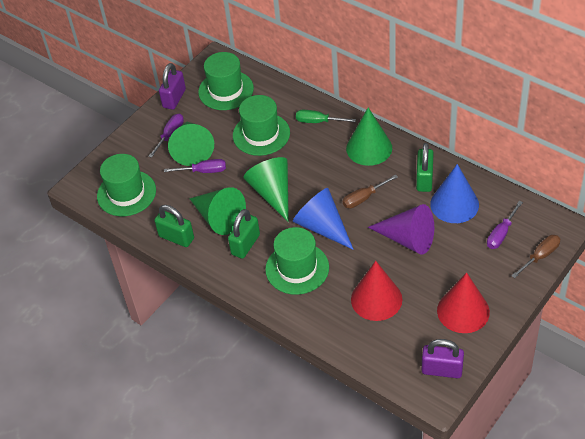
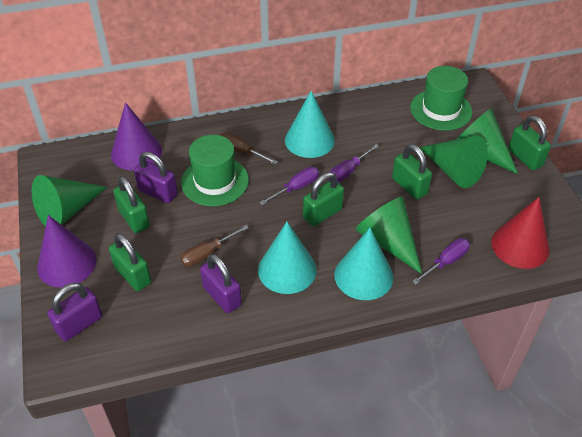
blue cone: 2 -> 0
green hat: 4 -> 2
green padlock: 3 -> 5
green screwdriver: 1 -> 0
purple cone: 1 -> 2
purple padlock: 2 -> 3
red cone: 2 -> 1
turquoise cone: 0 -> 3

